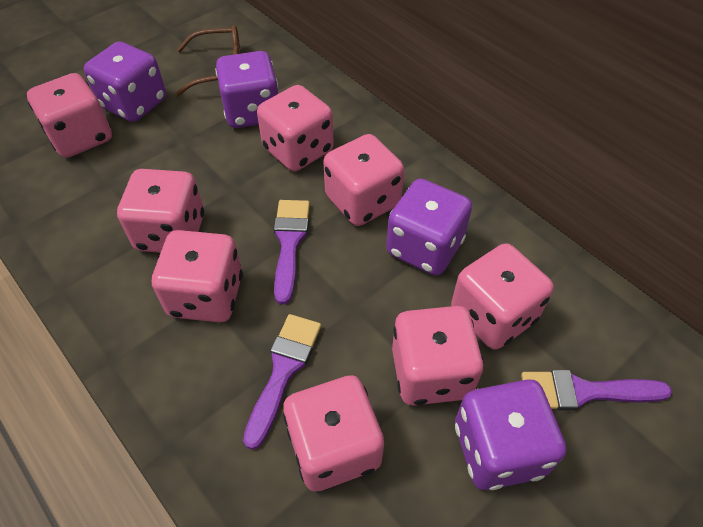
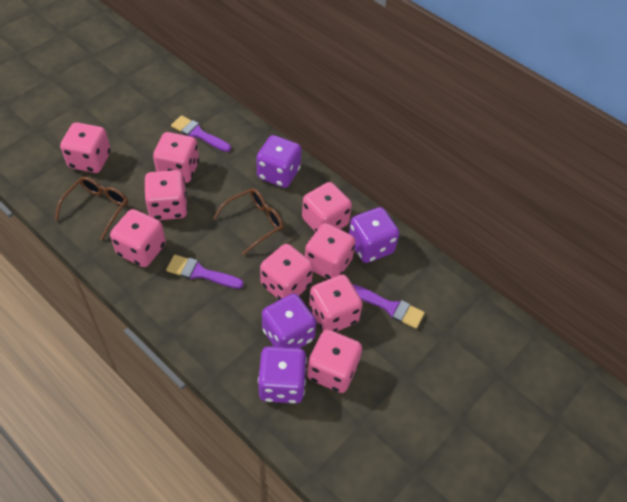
brown glasses: 1 -> 2
pink dice: 8 -> 9

